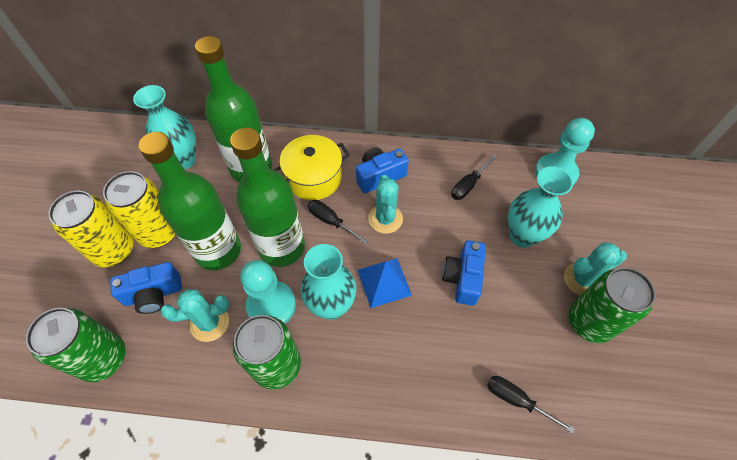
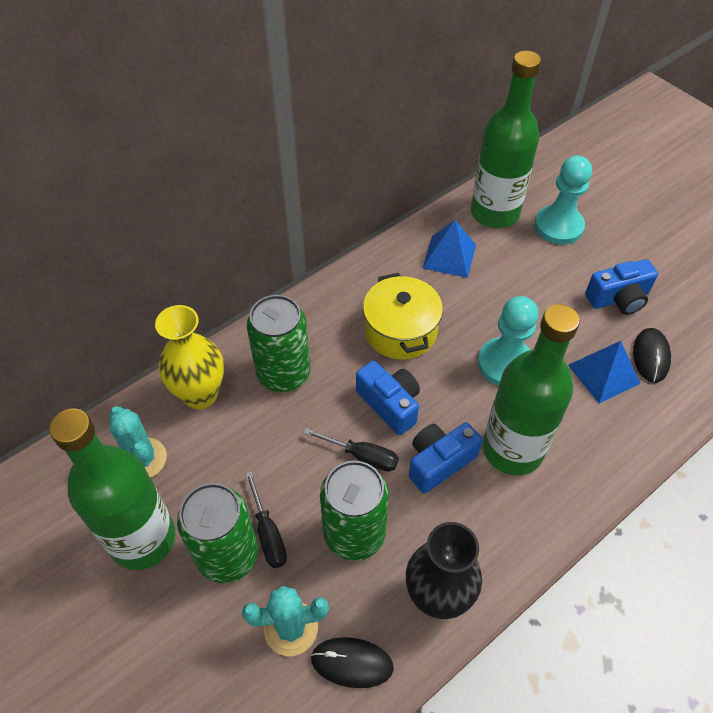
black mouse: 0 -> 2
black screwdriver: 3 -> 2
black vase: 0 -> 1
blue pyramid: 1 -> 2
turquoise cactus: 3 -> 2
turquoise vase: 3 -> 0
yellow can: 2 -> 0
yellow vase: 0 -> 1

